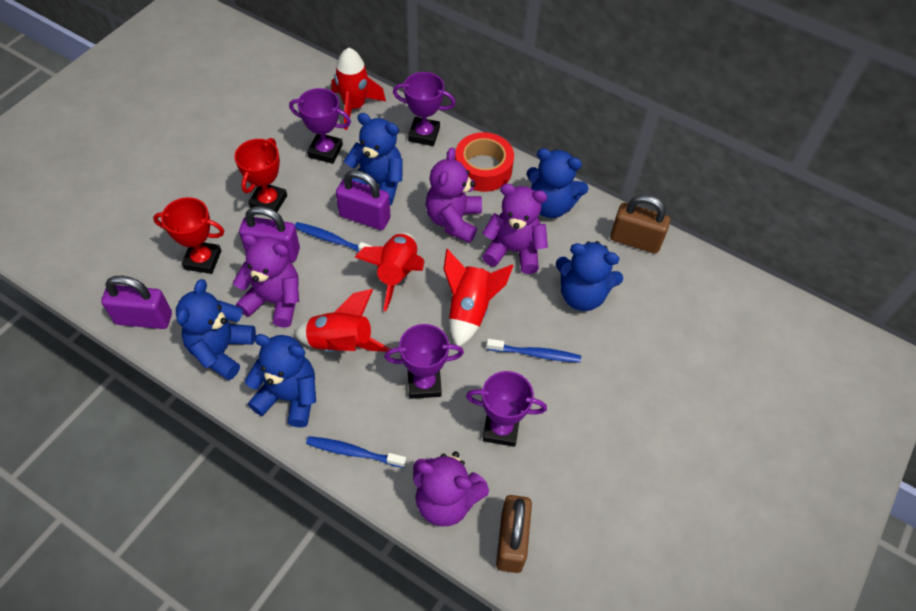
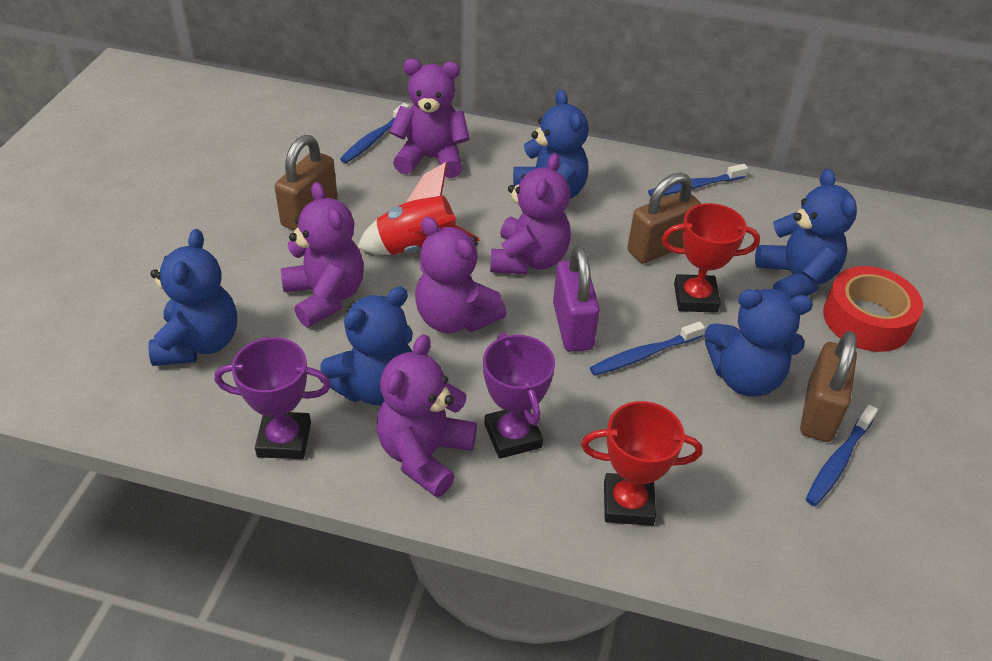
blue toothbrush: 3 -> 4
brown padlock: 2 -> 3
purple padlock: 3 -> 1
purple teddy bear: 4 -> 5
purple trophy: 4 -> 2
red rocket: 4 -> 1

